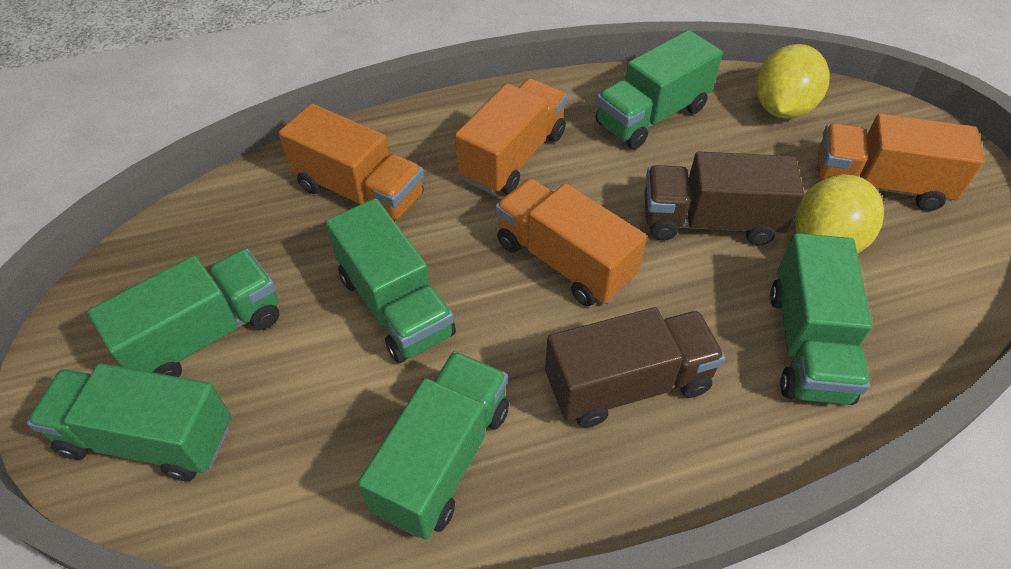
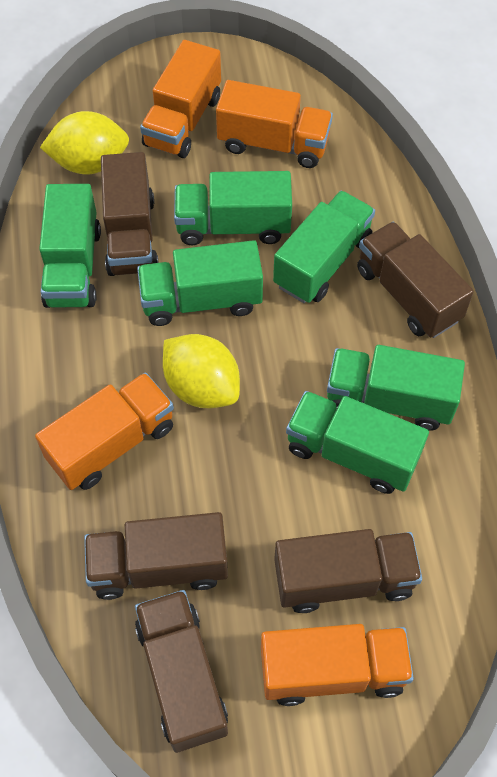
brown truck: 2 -> 5

